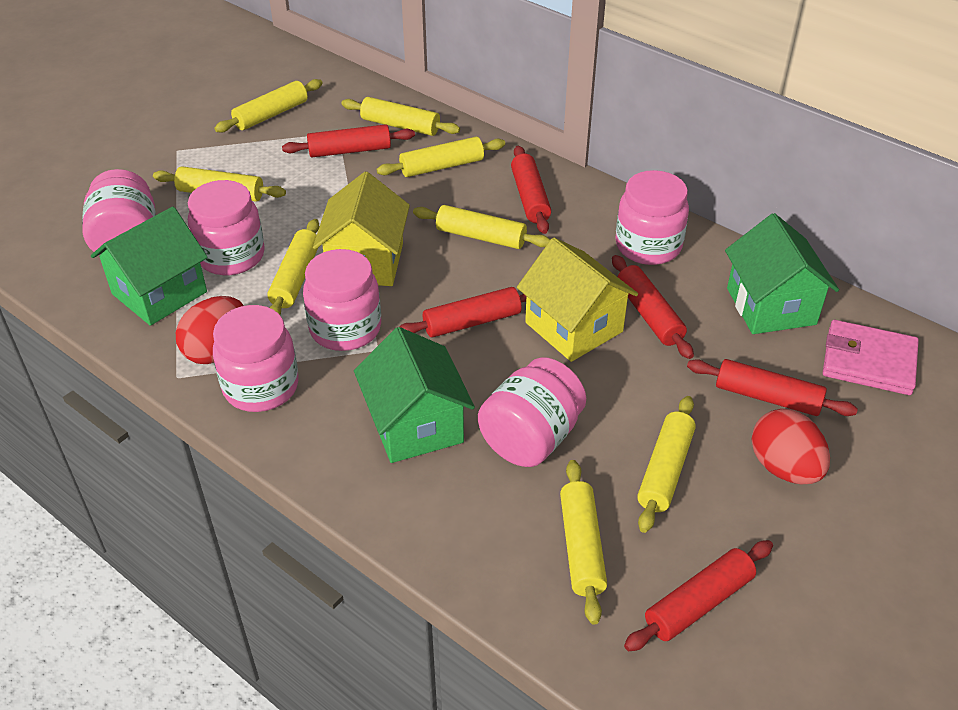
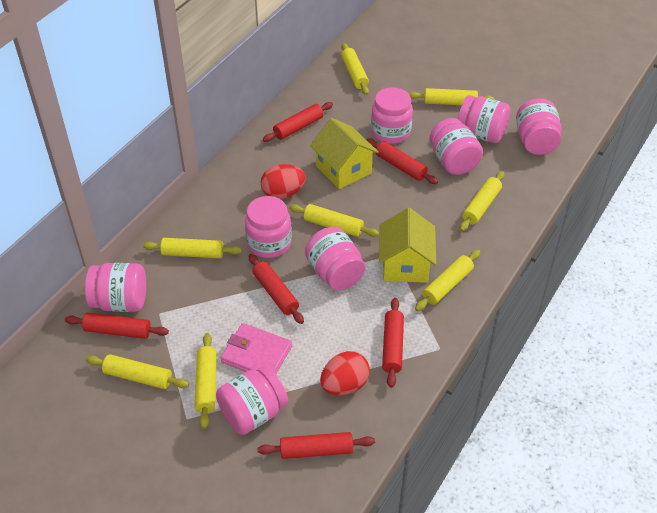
green house: 3 -> 0
pink jar: 6 -> 8

